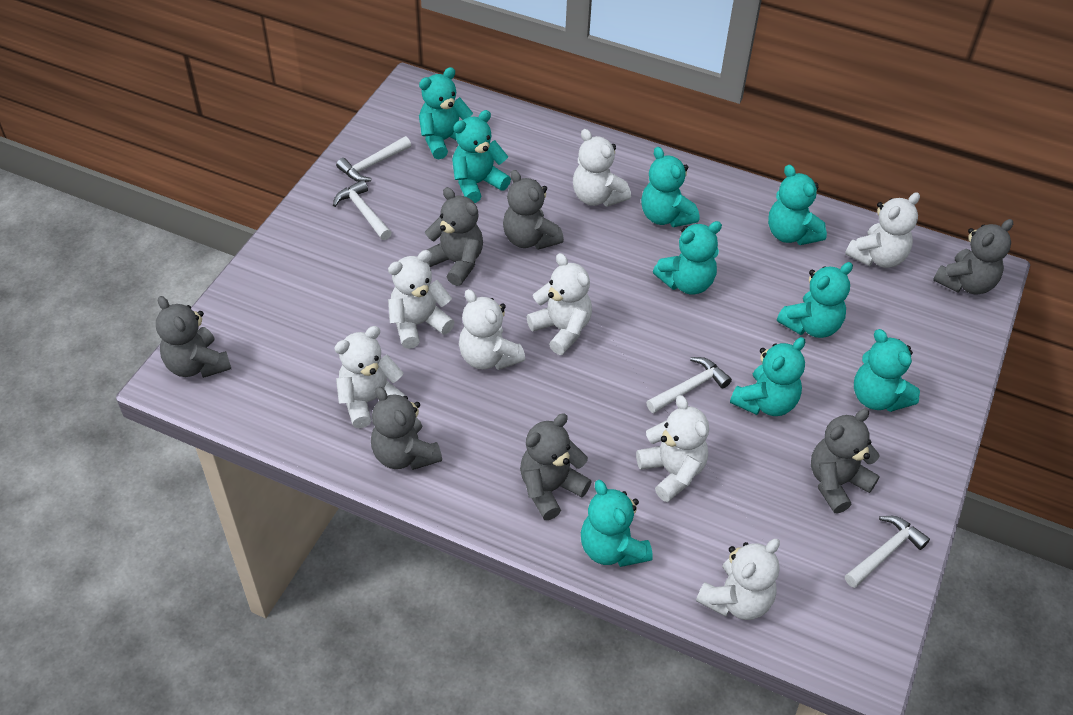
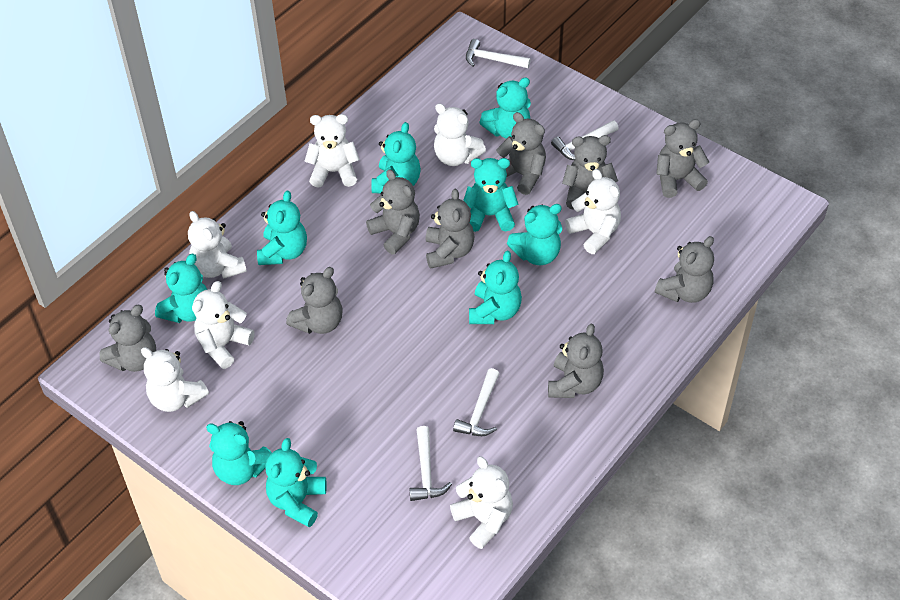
grey teddy bear: 7 -> 9
white teddy bear: 8 -> 7

